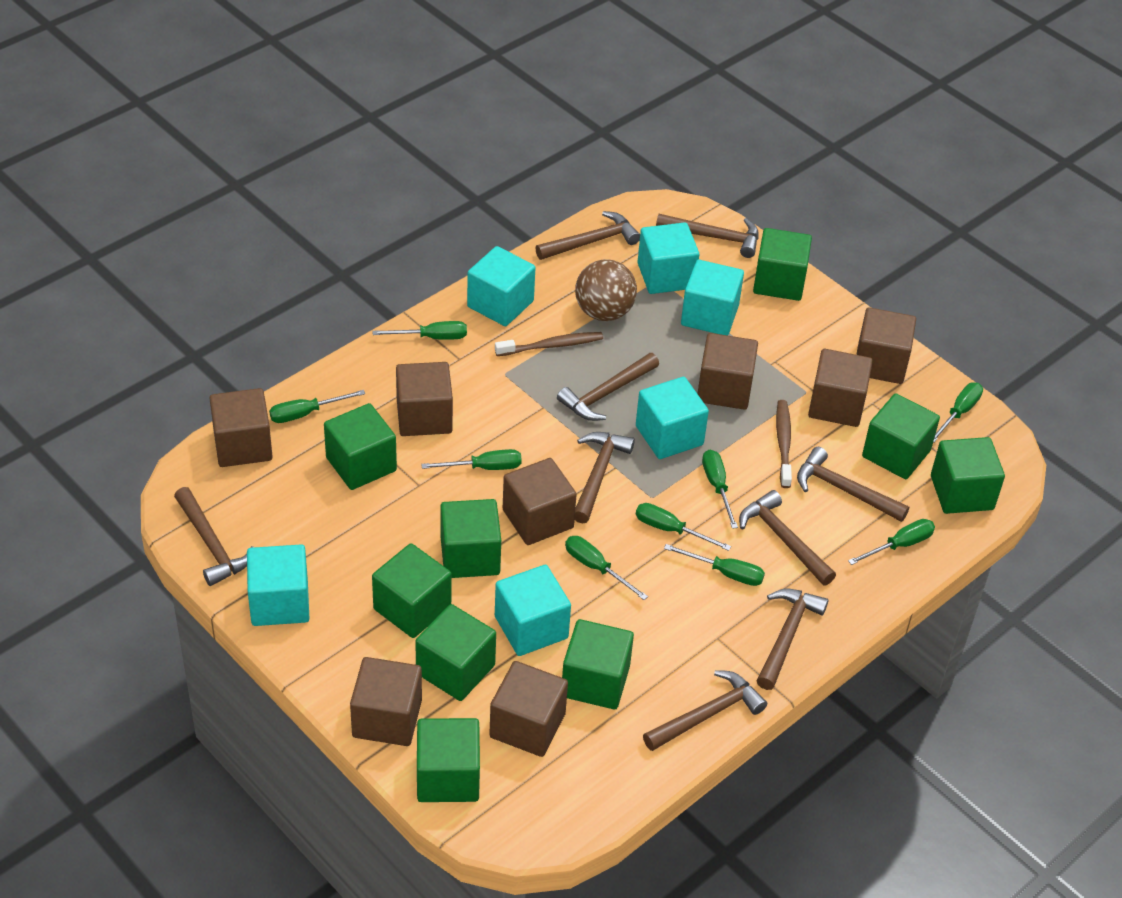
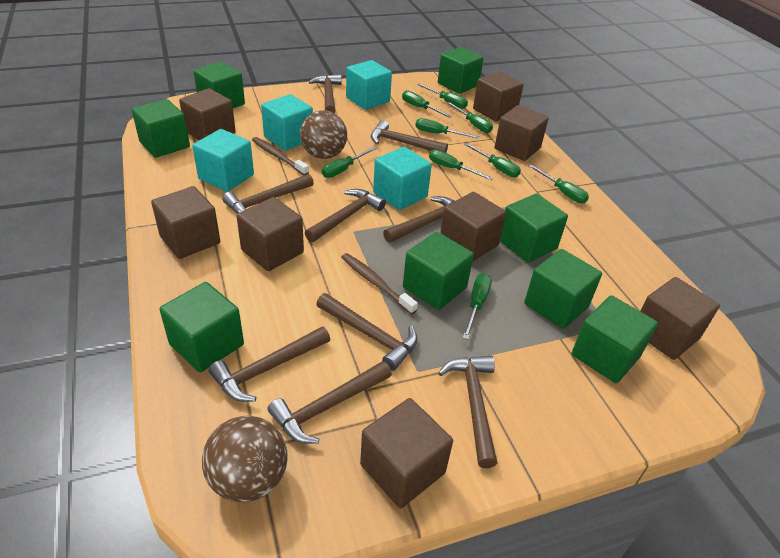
brown ball: 1 -> 2
green cube: 9 -> 8
turquoise cube: 6 -> 4

